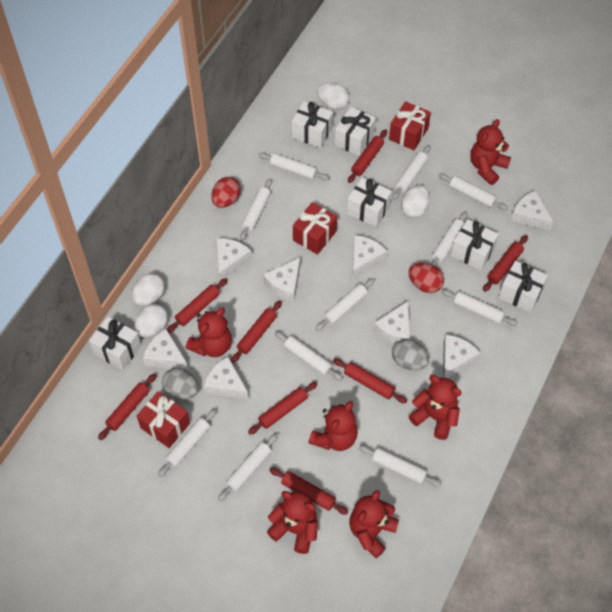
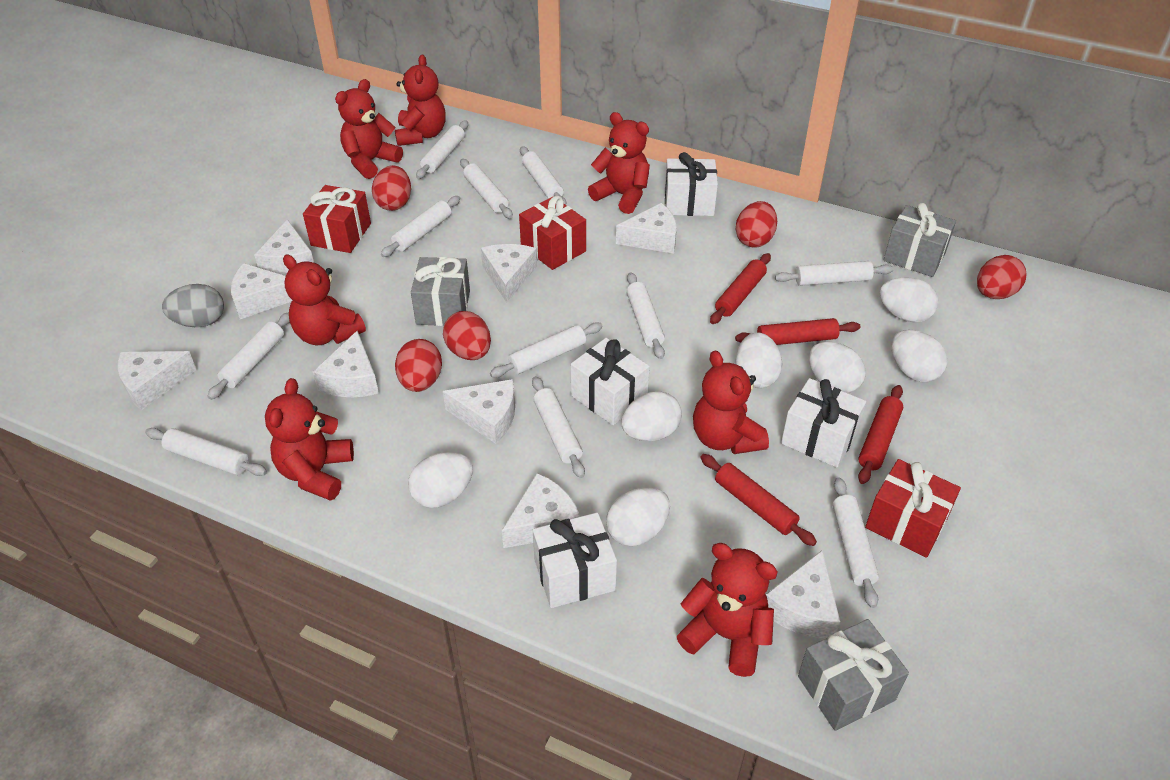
grey egg: 2 -> 1
grey gift: 0 -> 3
red egg: 2 -> 5
red rolling pin: 8 -> 4
red teddy bear: 6 -> 7
white cheese: 8 -> 9
white egg: 4 -> 7
white gift: 6 -> 4

